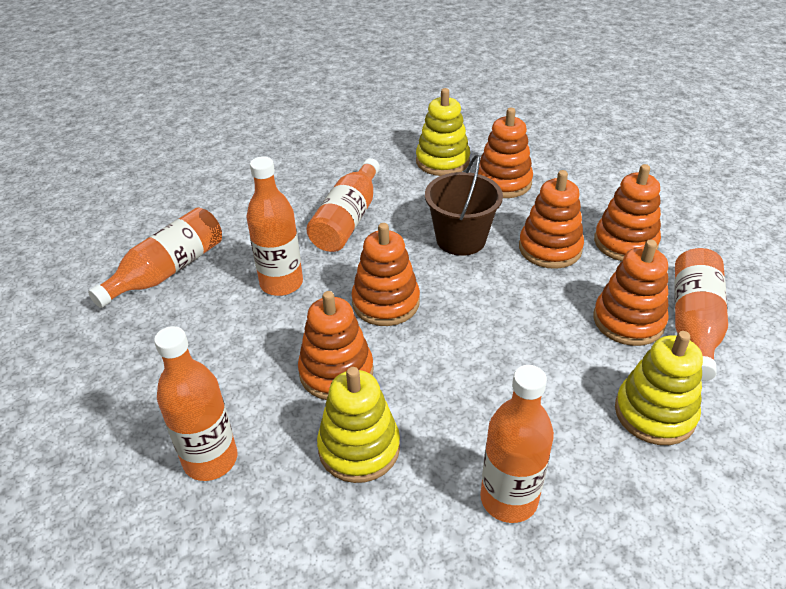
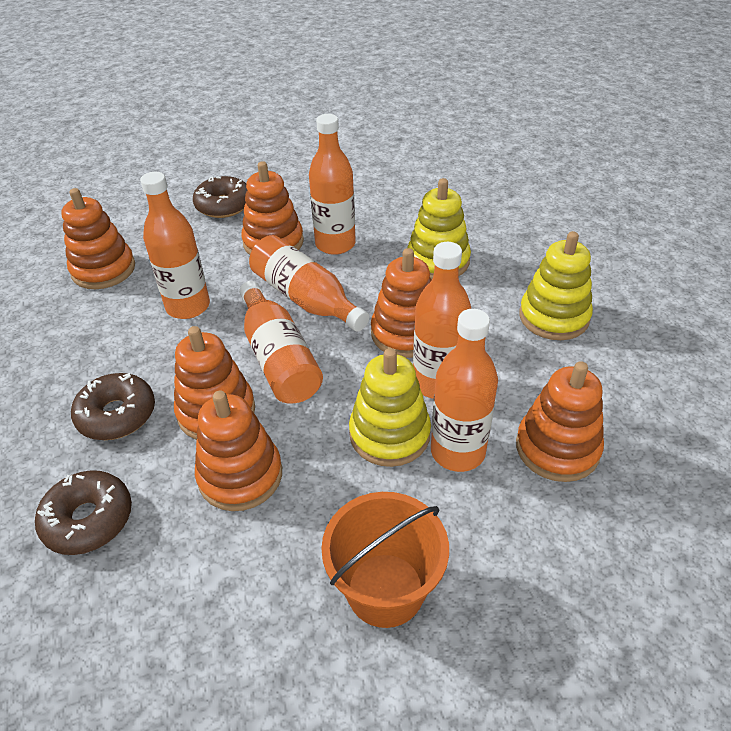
brown bucket: 1 -> 0
brown donut: 0 -> 3
orange bucket: 0 -> 1

